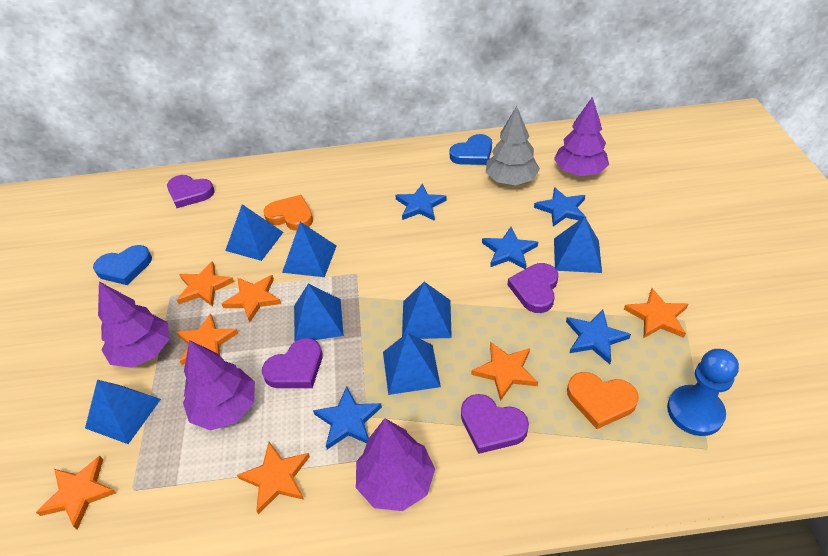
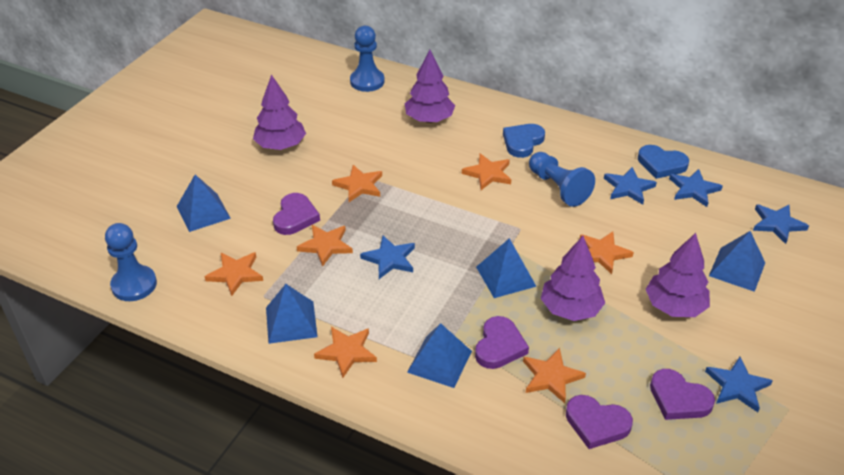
blue pawn: 1 -> 3
blue pyramid: 7 -> 5
grey tree: 1 -> 0
orange heart: 2 -> 0

